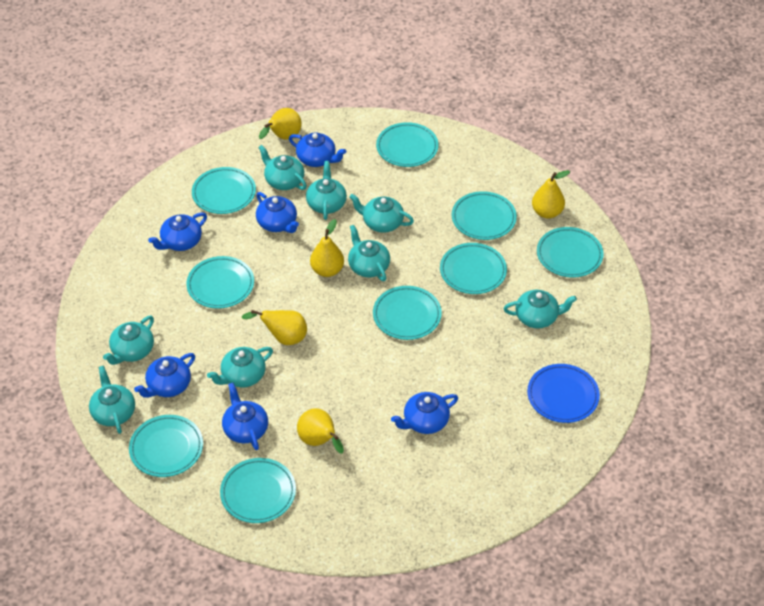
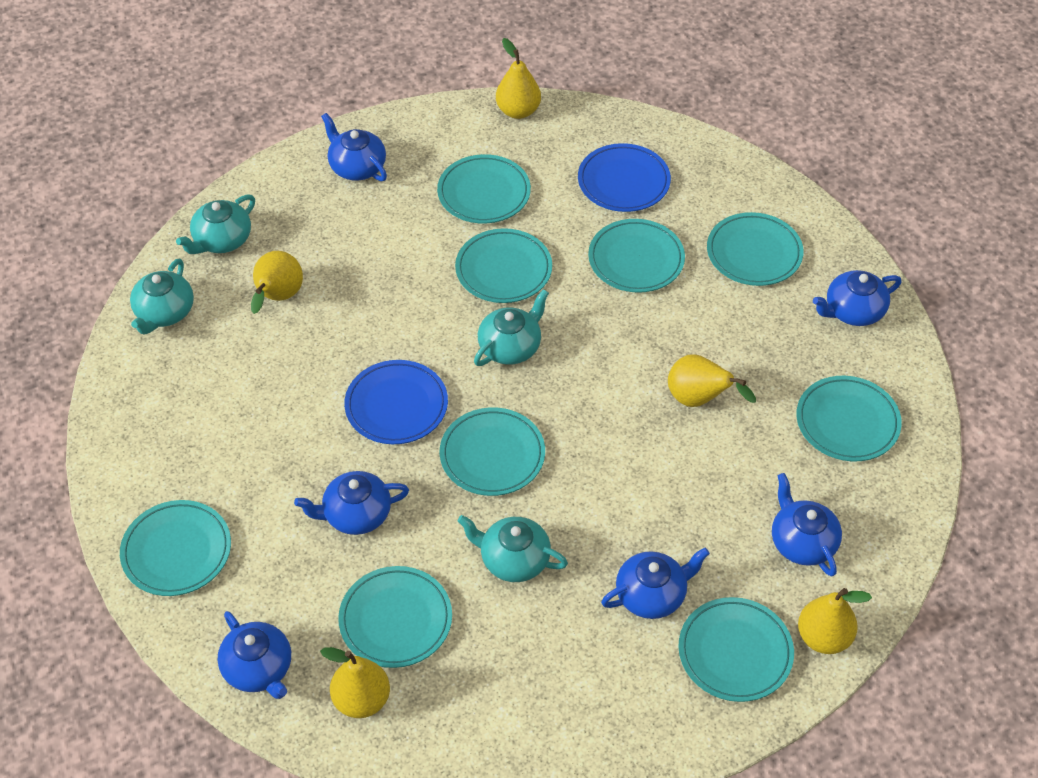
blue plate: 1 -> 2
turquoise teapot: 8 -> 4

